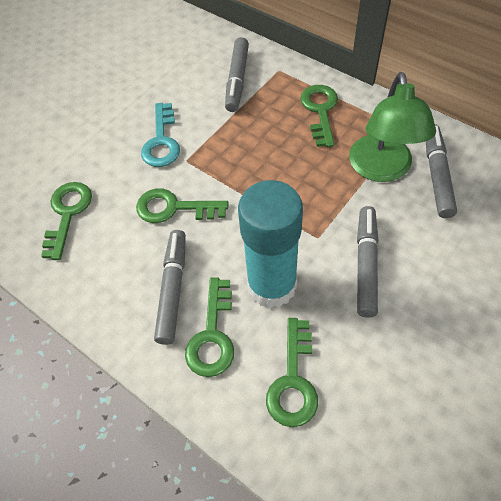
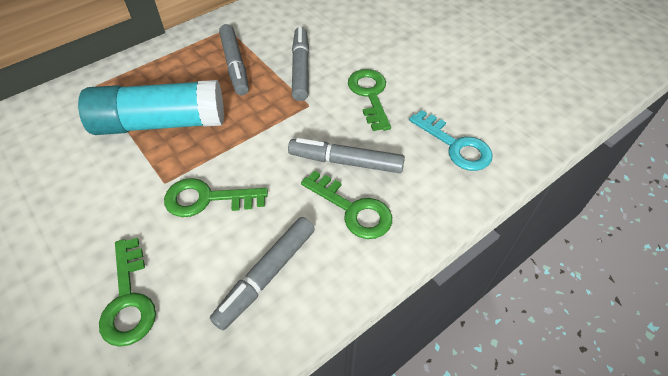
green key: 5 -> 4
green lamp: 1 -> 0

